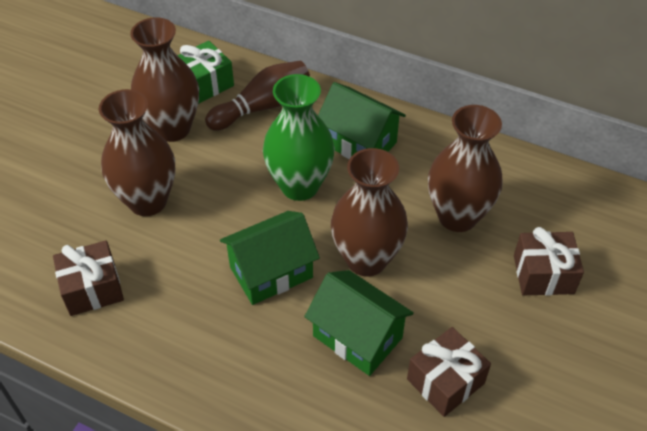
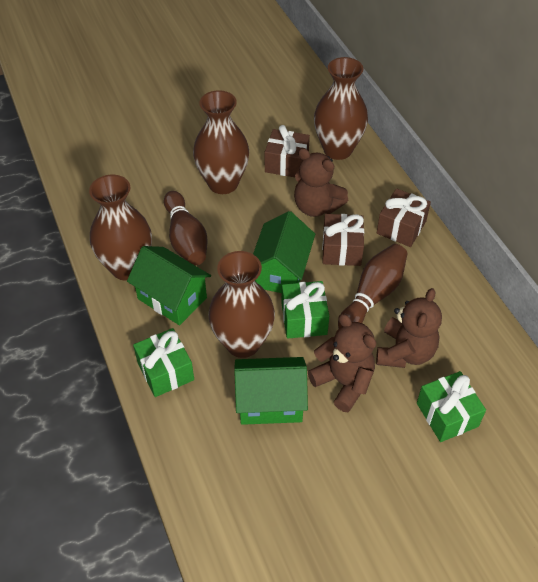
brown bowling pin: 1 -> 2
brown teddy bear: 0 -> 3
green gift: 1 -> 3
green vase: 1 -> 0

